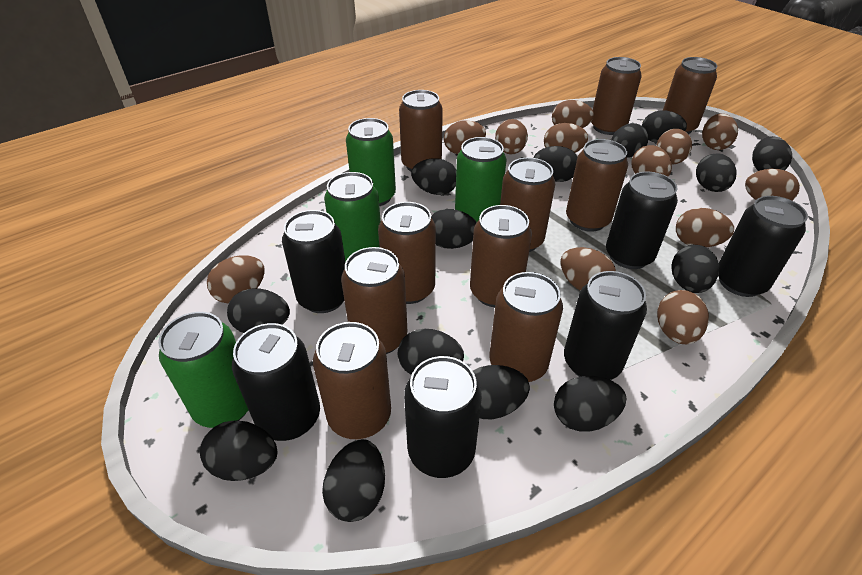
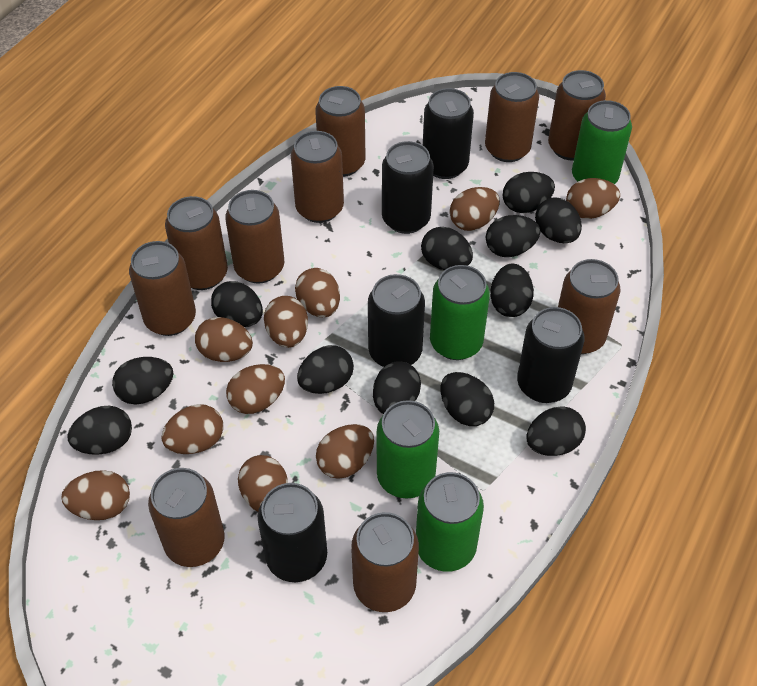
black can: 6 -> 5
black egg: 14 -> 12
brown egg: 12 -> 10

